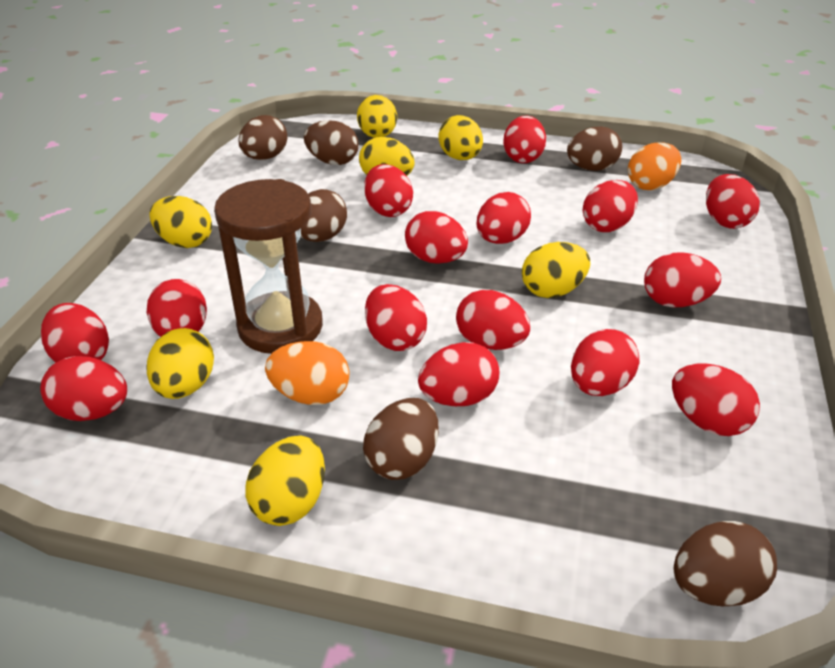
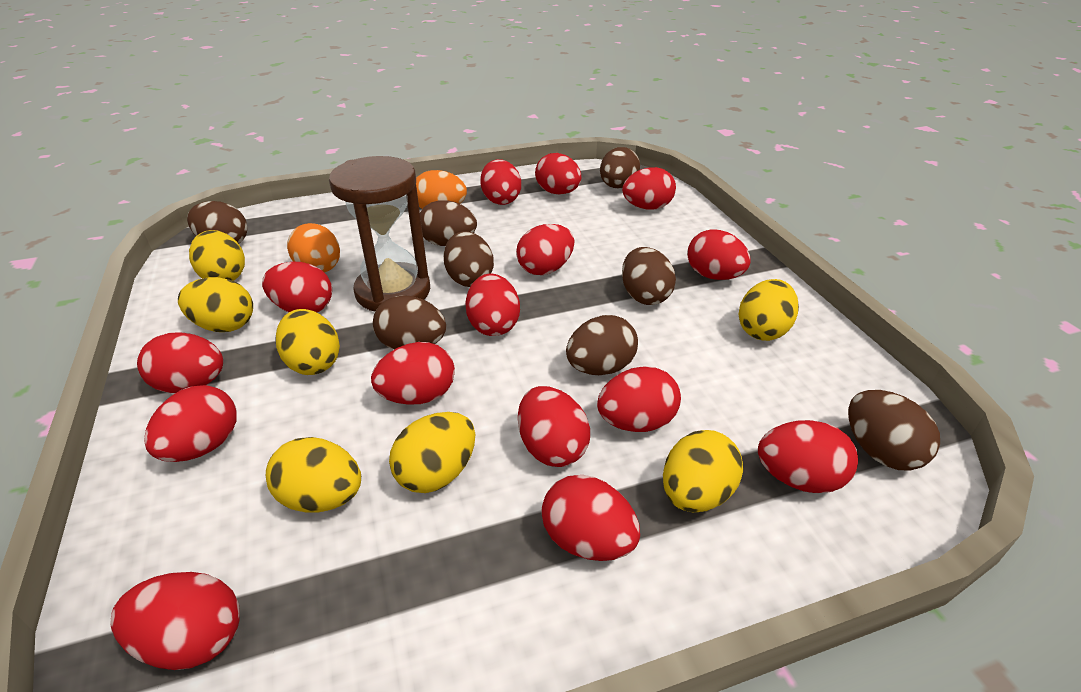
brown egg: 6 -> 8

